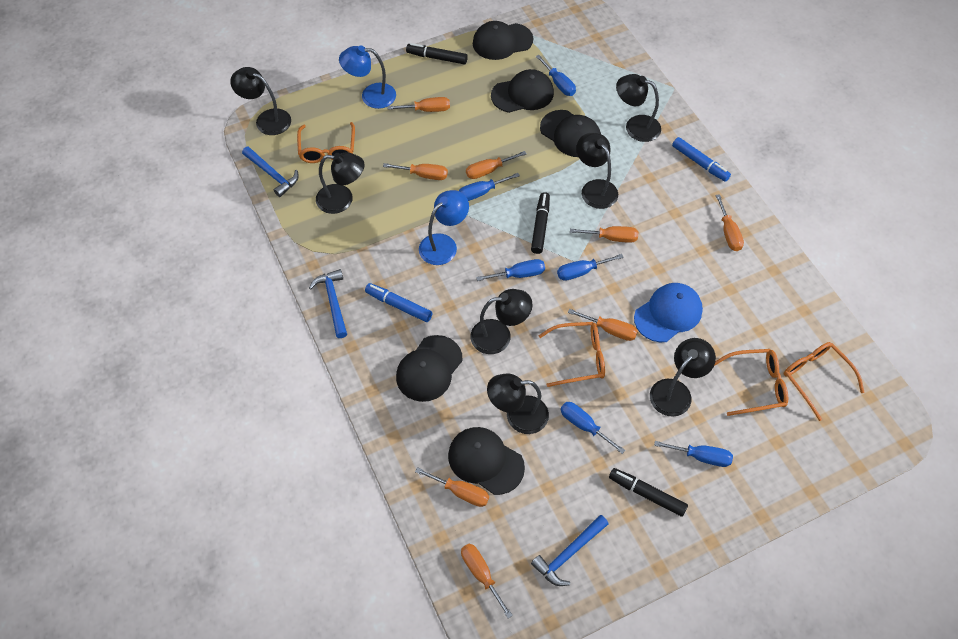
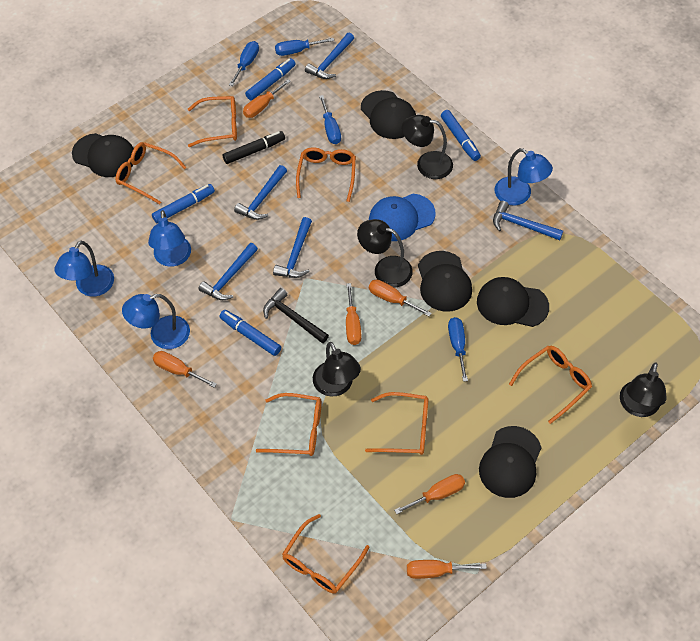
black hammer: 0 -> 1
black lamp: 7 -> 4
black marker: 3 -> 1
blue hammer: 3 -> 5
blue lamp: 2 -> 4
blue marker: 2 -> 4
blue screwdriver: 6 -> 4
orange glasses: 4 -> 7
orange screwdriver: 8 -> 6

